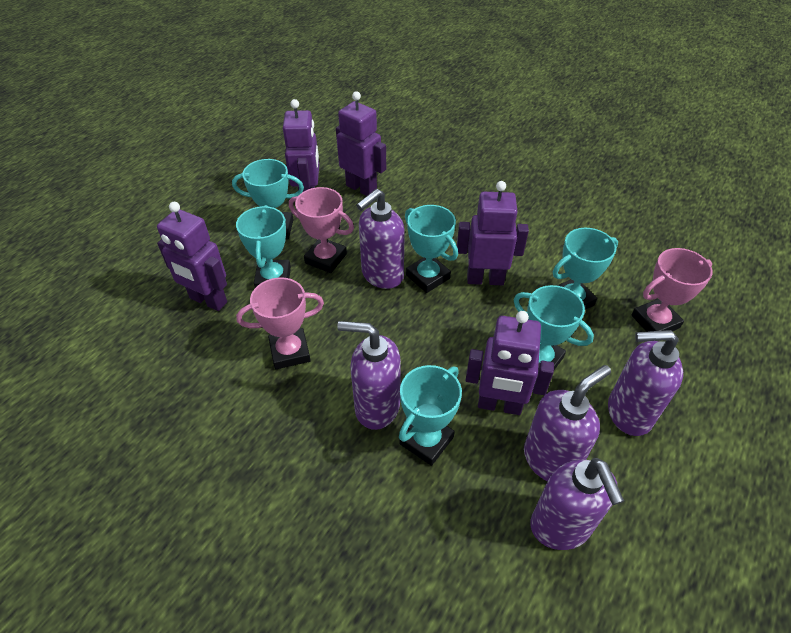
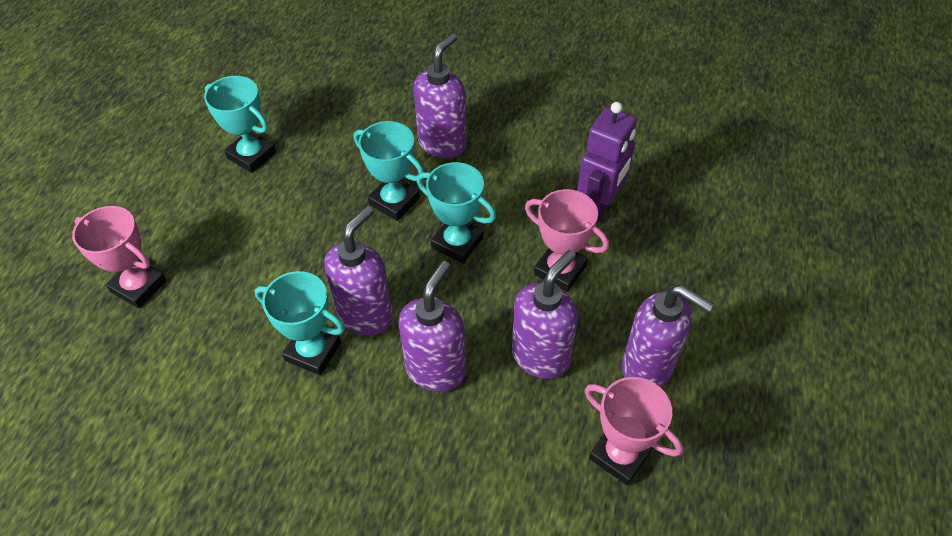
purple robot: 5 -> 1
turquoise trophy: 6 -> 4

